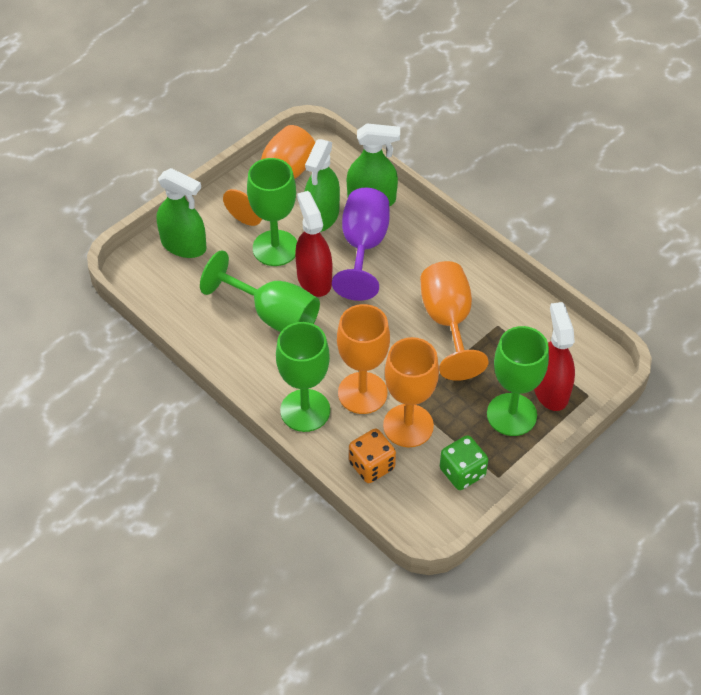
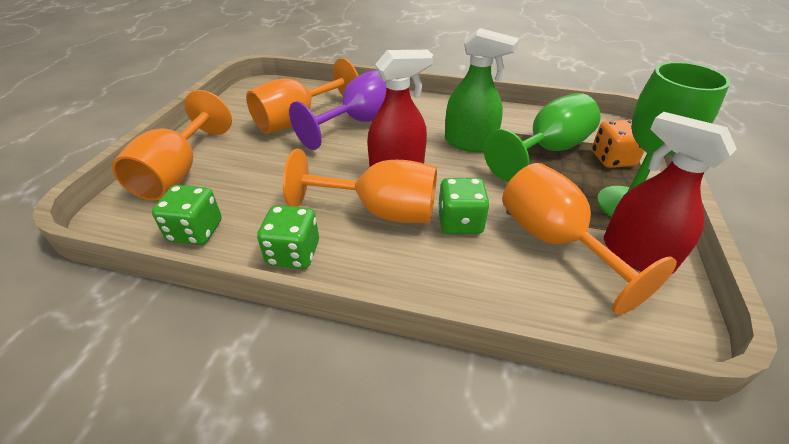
green dice: 1 -> 3
green goblet: 4 -> 2
green spray bottle: 3 -> 1

